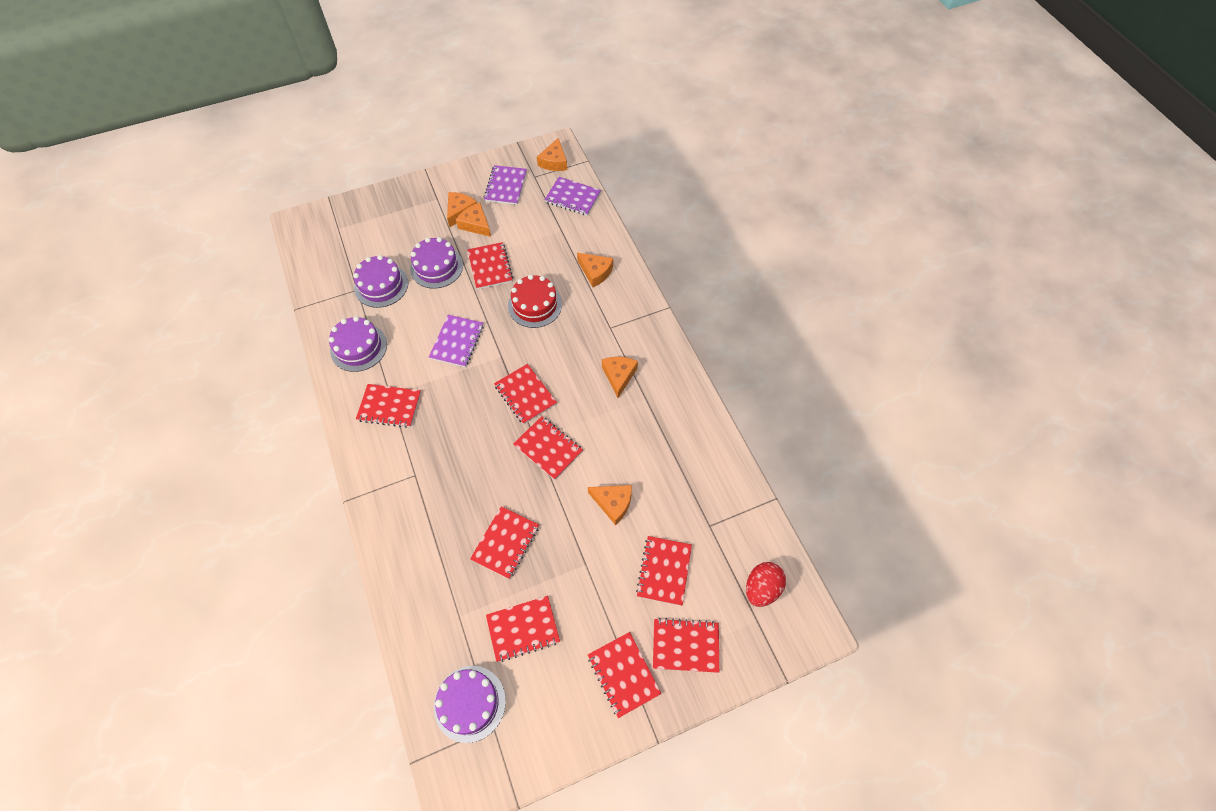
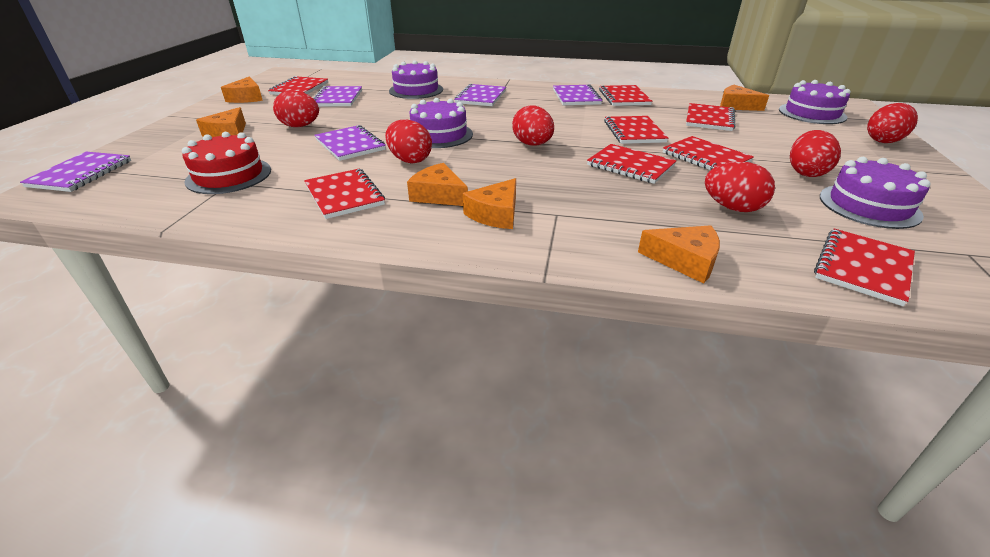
purple notebook: 3 -> 5
red egg: 1 -> 6
red notebook: 9 -> 8

